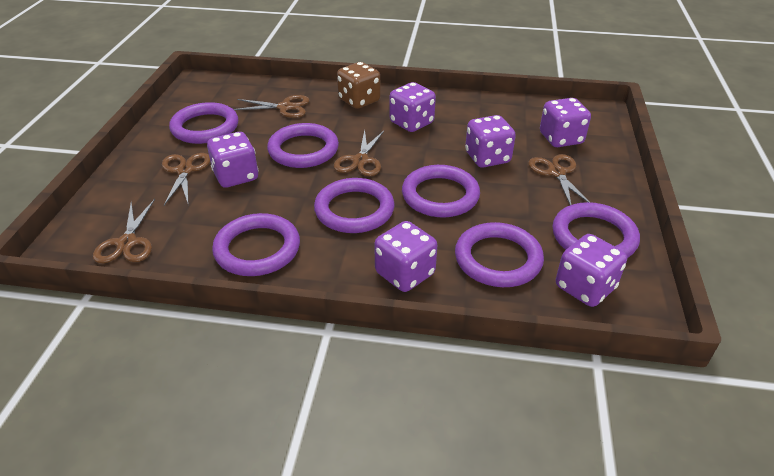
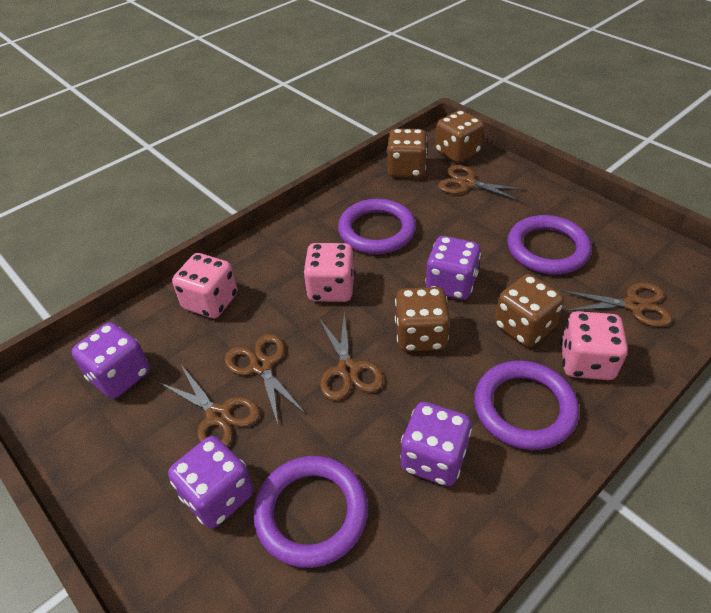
brown dice: 1 -> 4
pink dice: 0 -> 3
purple dice: 6 -> 4
purple ring: 7 -> 4

